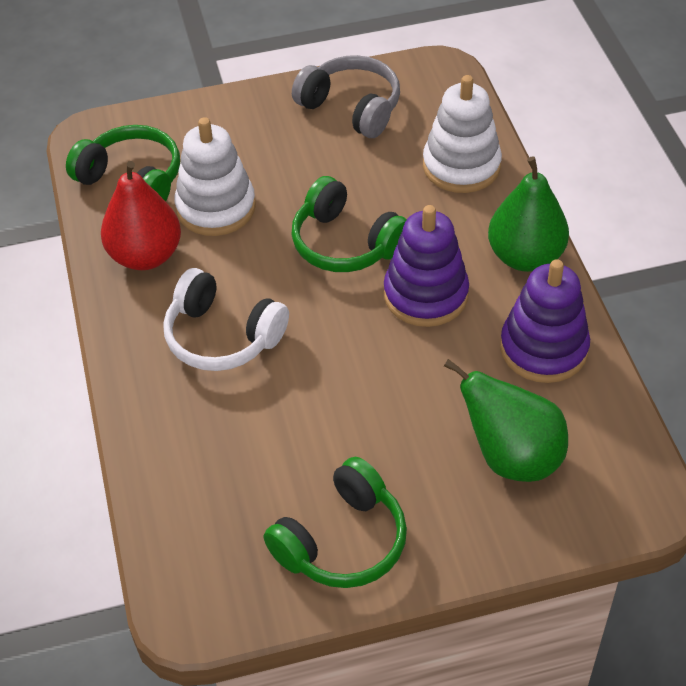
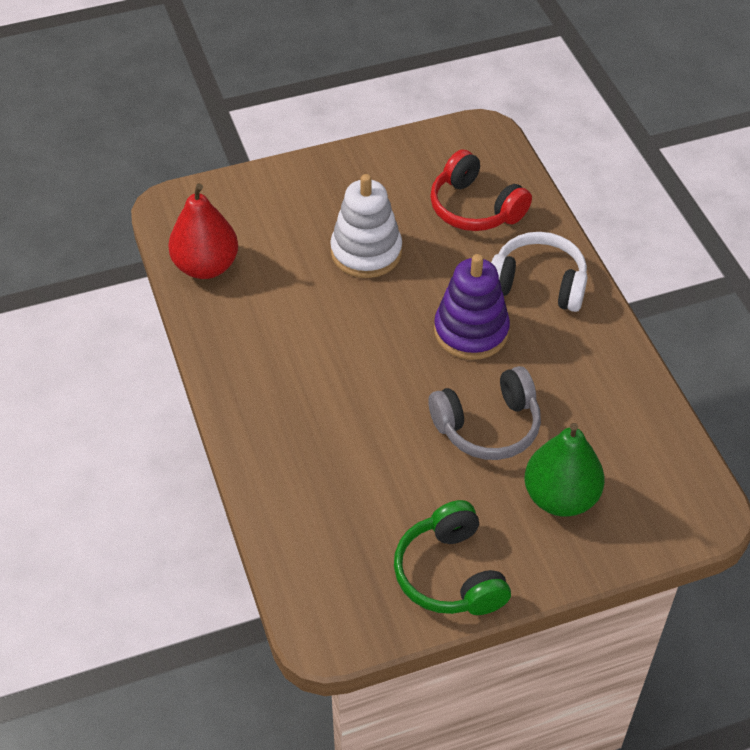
green headphones: 3 -> 1
green pear: 2 -> 1
purple stacking toy: 2 -> 1
red headphones: 0 -> 1
white stacking toy: 2 -> 1

